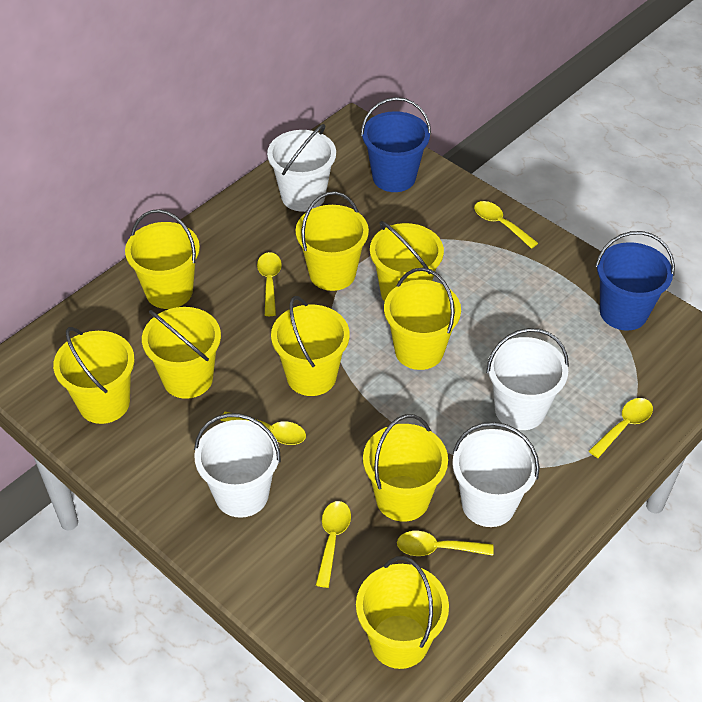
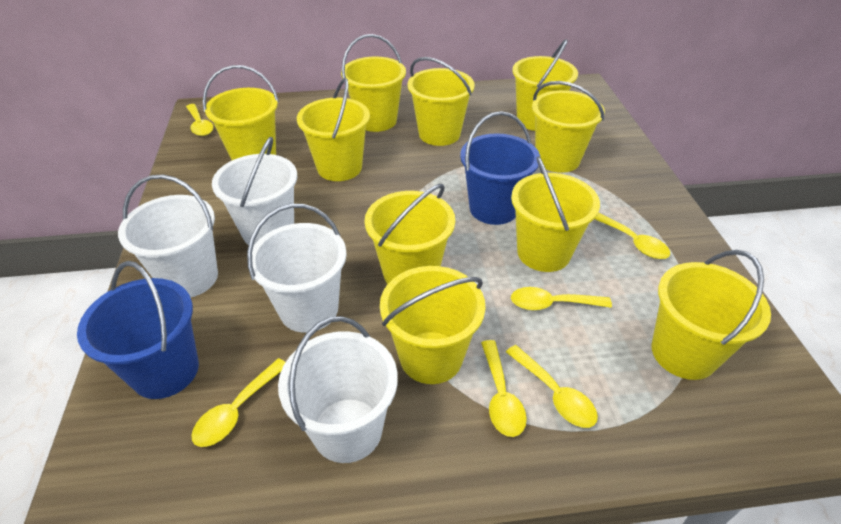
yellow bucket: 9 -> 10

